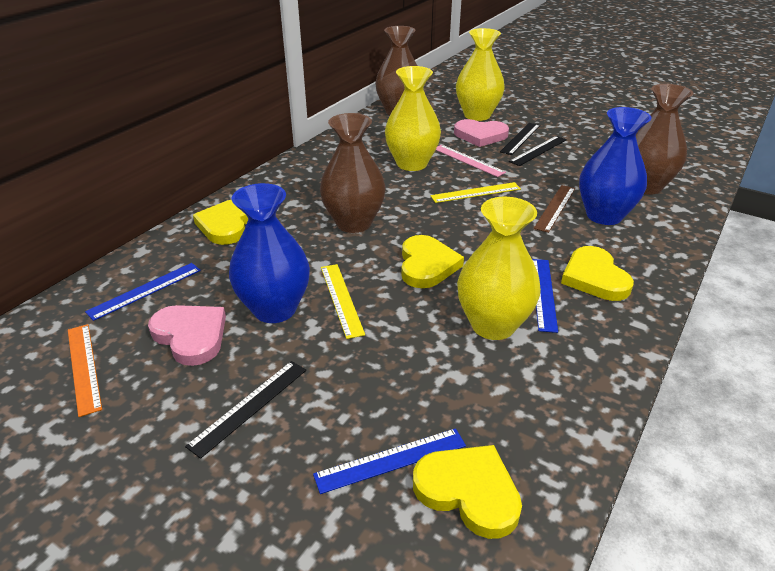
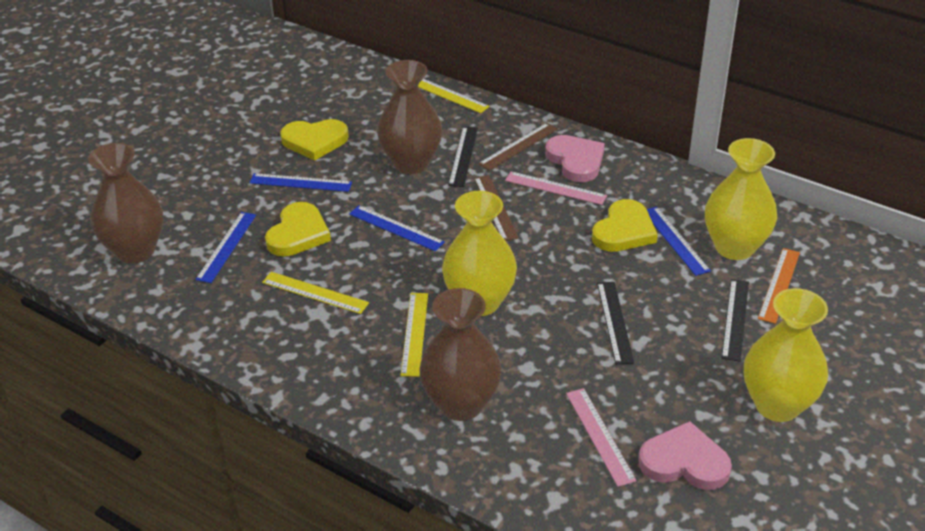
blue ruler: 3 -> 4
blue vase: 2 -> 0
brown ruler: 1 -> 2
pink ruler: 1 -> 2
yellow heart: 4 -> 3
yellow ruler: 2 -> 3

